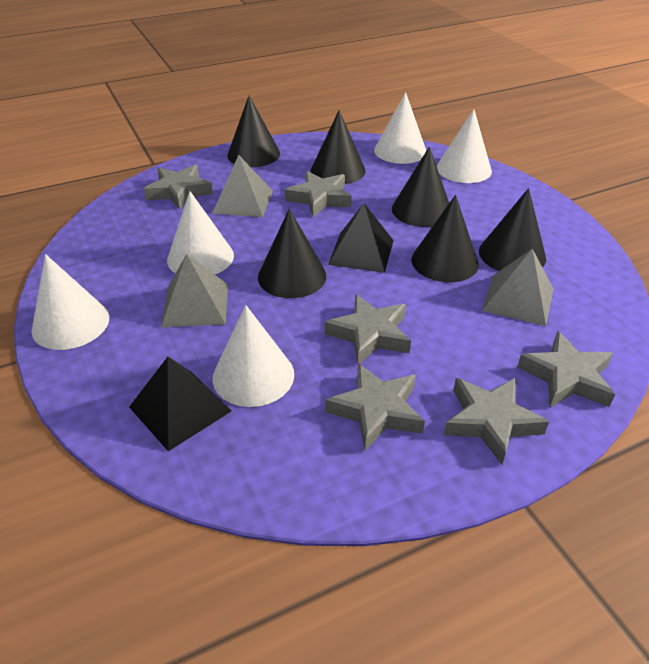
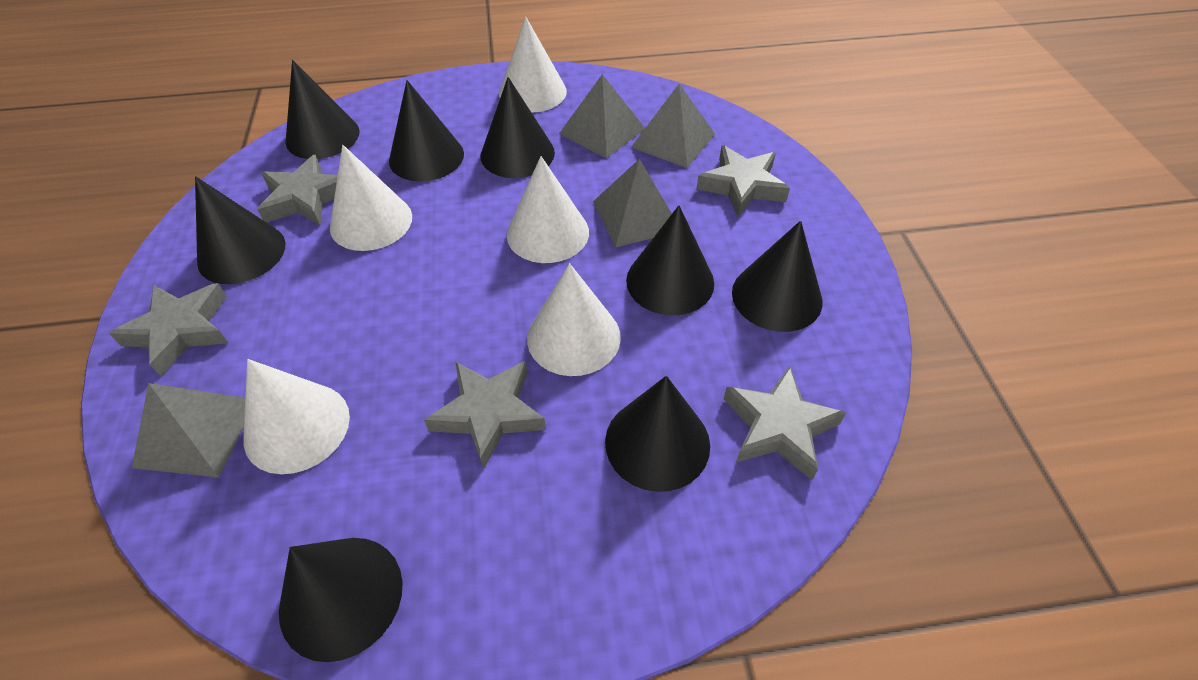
black cone: 6 -> 8
black pyramid: 2 -> 0
grey pyramid: 3 -> 4
grey star: 6 -> 5

